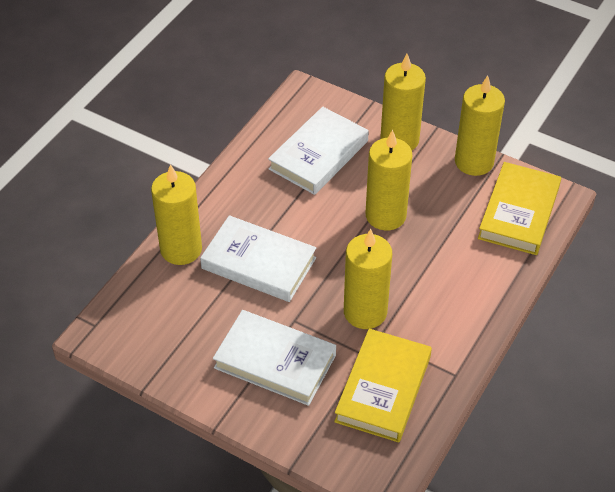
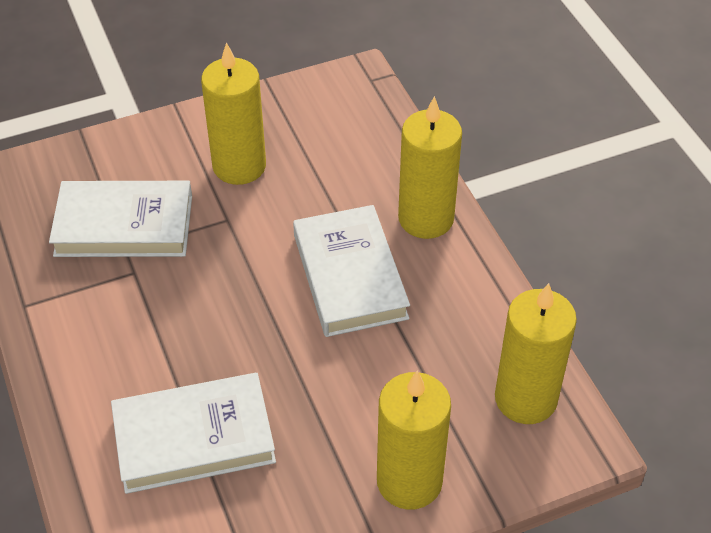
yellow book: 2 -> 0
yellow candle: 5 -> 4

